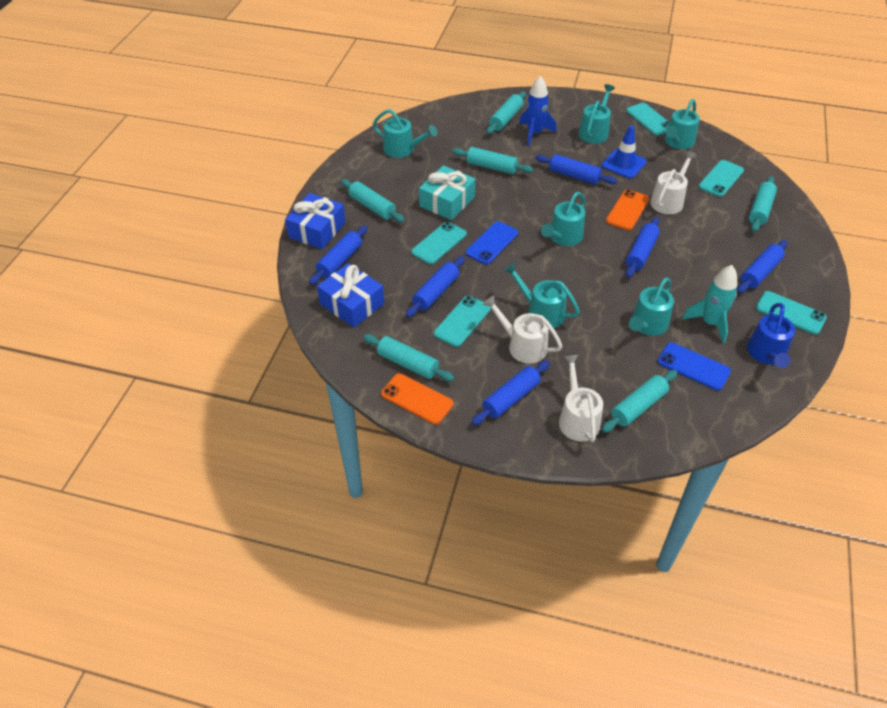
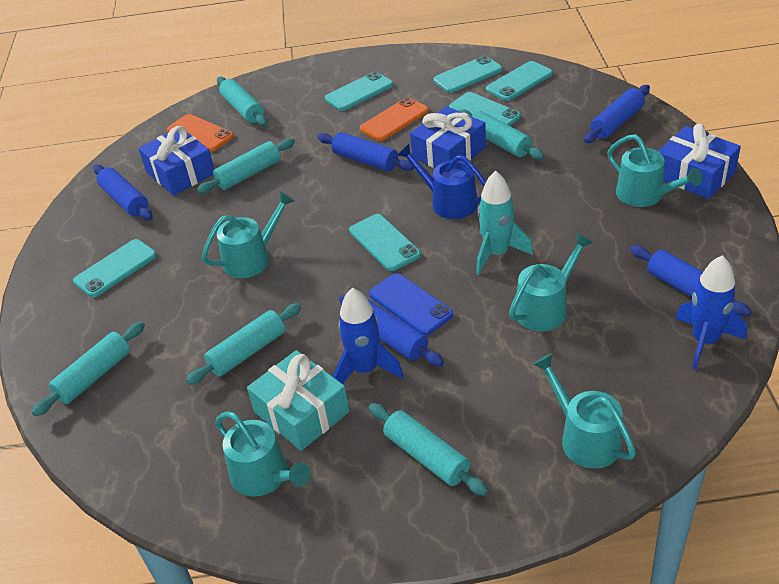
blue gift: 2 -> 3
blue phone: 2 -> 1
blue rocket: 1 -> 2
blue rolling pin: 6 -> 5
blue traffic cone: 1 -> 0
turquoise phone: 5 -> 6
turquoise watering can: 6 -> 5
white watering can: 3 -> 0

